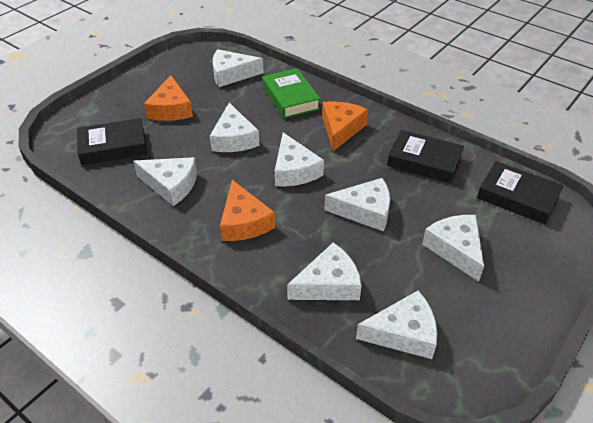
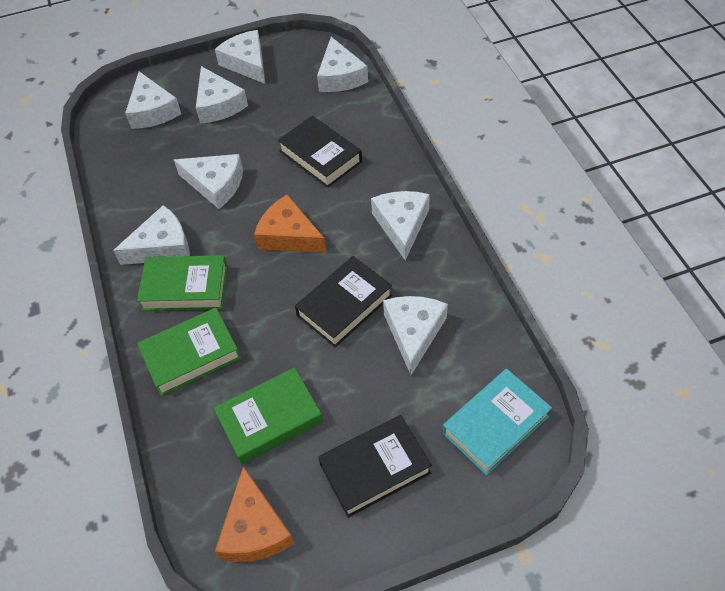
green book: 1 -> 3
orange cheese: 3 -> 2
turquoise book: 0 -> 1

